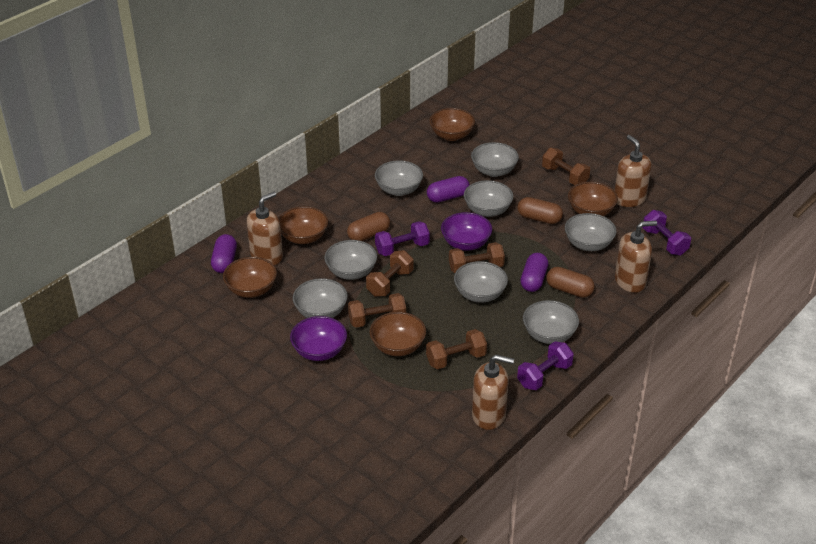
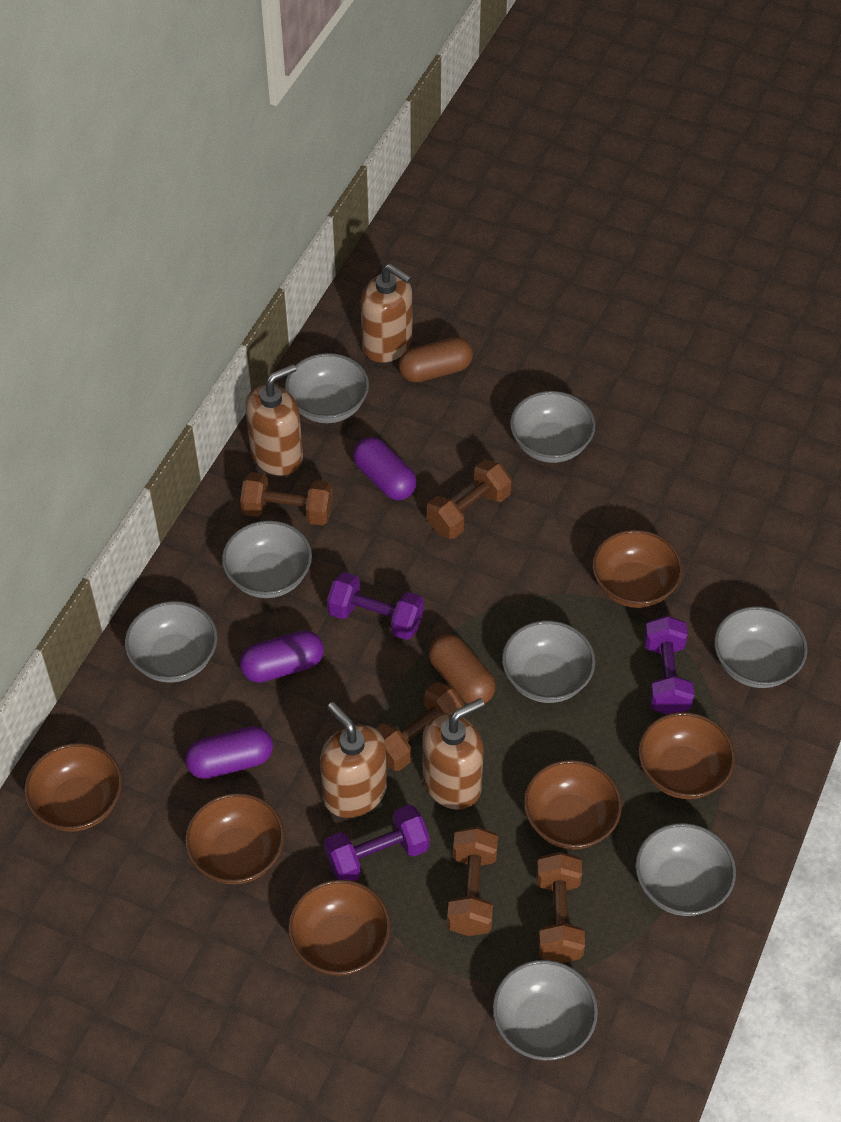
brown bowl: 5 -> 6
brown capsule: 3 -> 2
purple bowl: 2 -> 0

